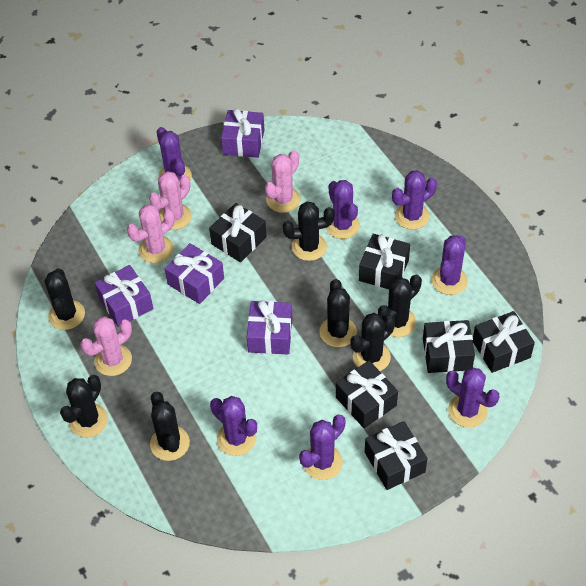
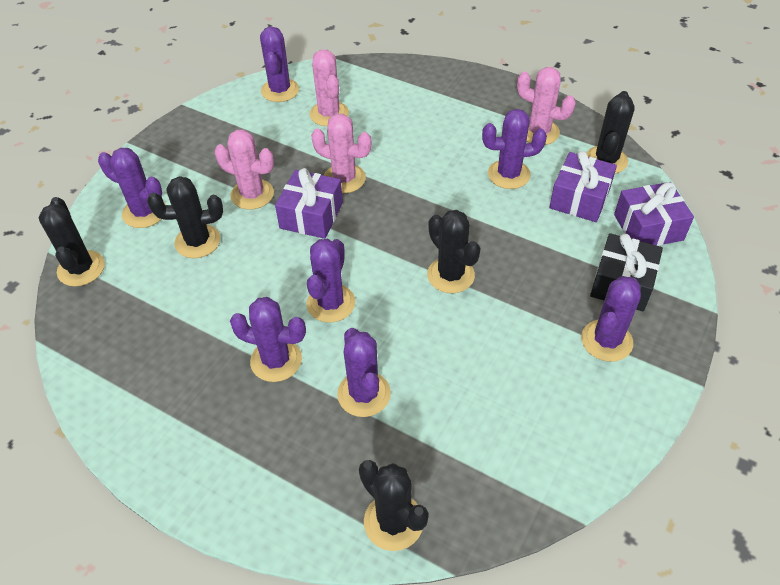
black cactus: 7 -> 5
black gift: 6 -> 1
purple gift: 4 -> 3

